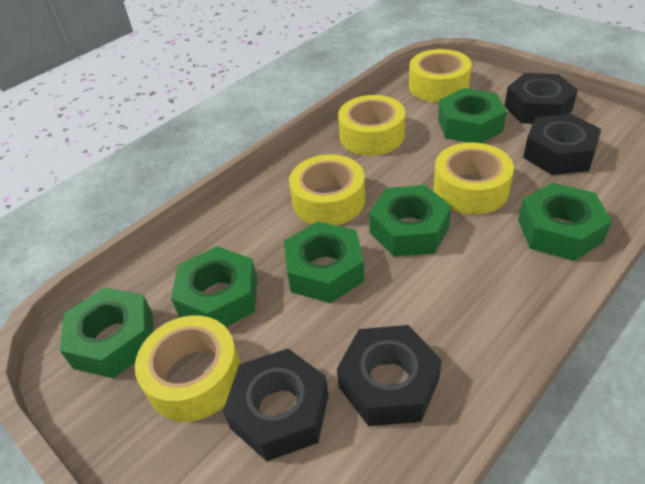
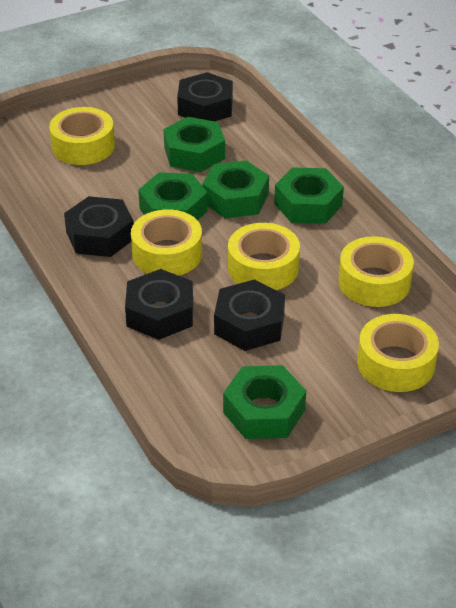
green nut: 6 -> 5

